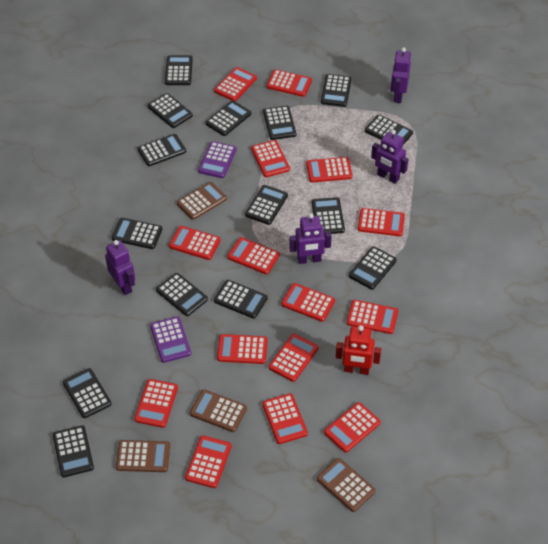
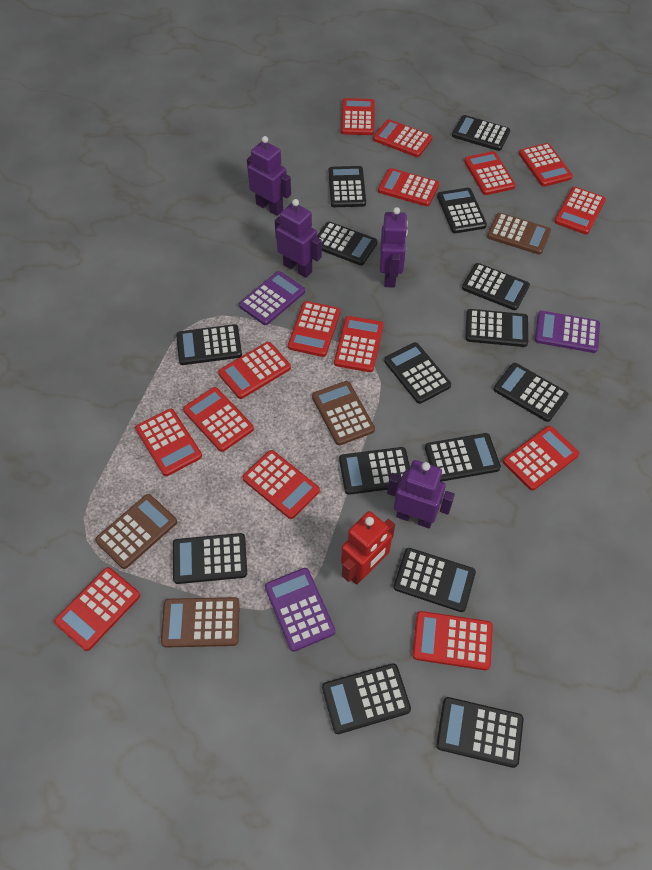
purple calculator: 2 -> 3

